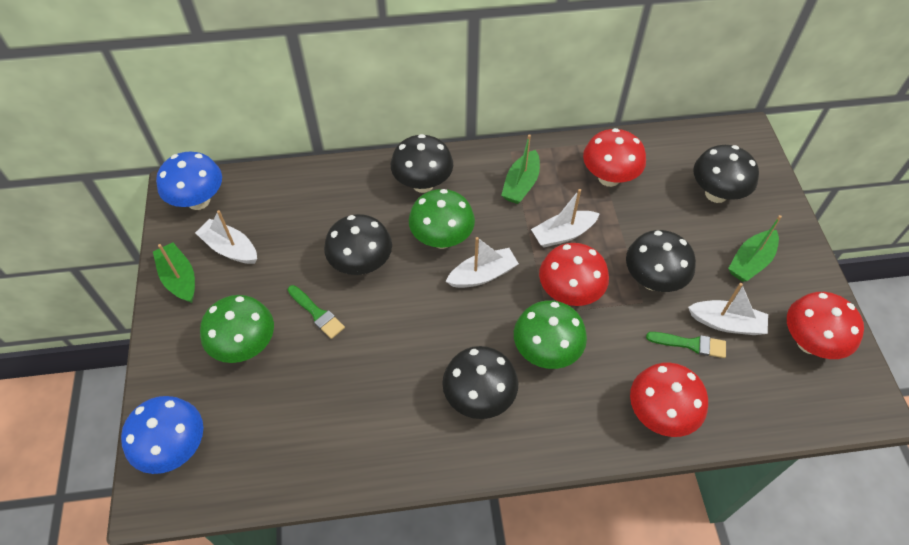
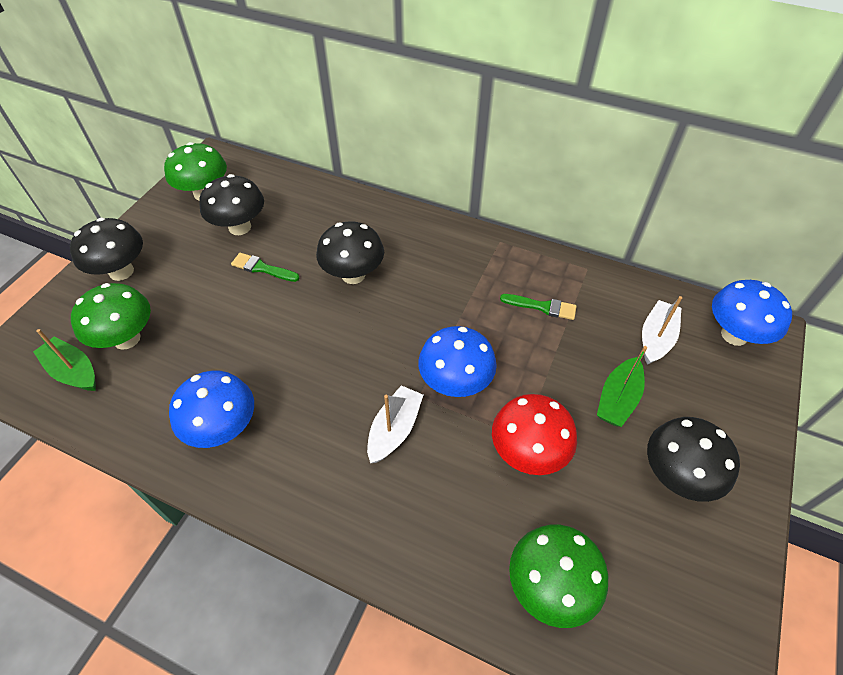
black mushroom: 5 -> 4
blue mushroom: 2 -> 3
green boat: 3 -> 2
red mushroom: 4 -> 1
white boat: 4 -> 2

